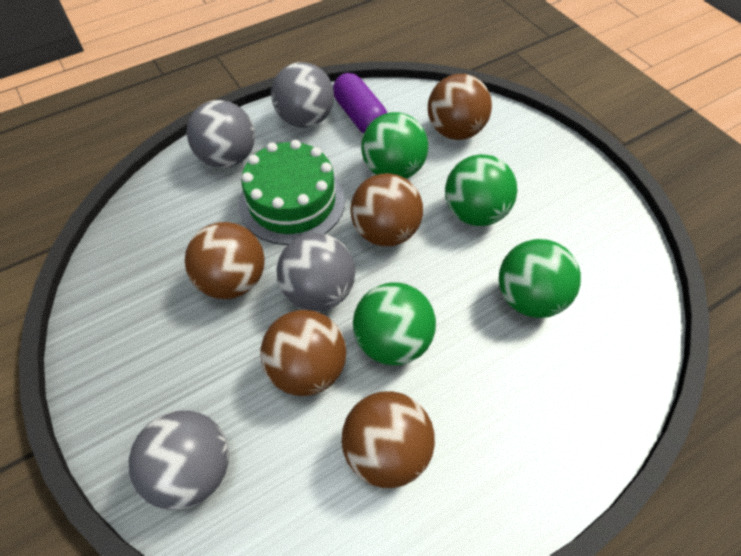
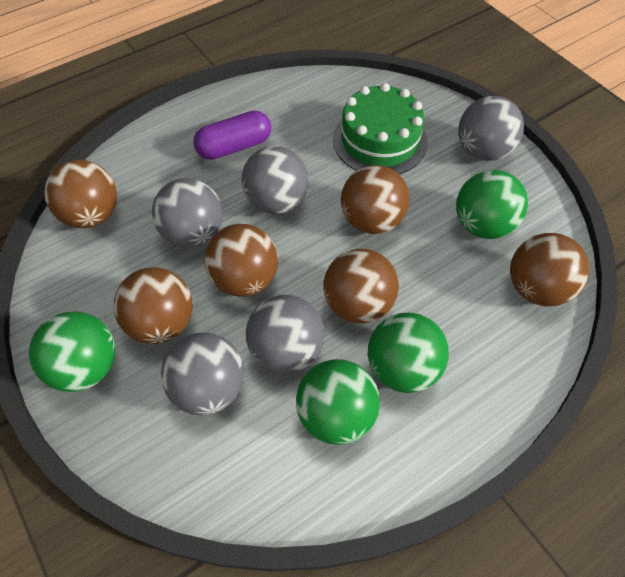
brown ball: 5 -> 6
grey ball: 4 -> 5

